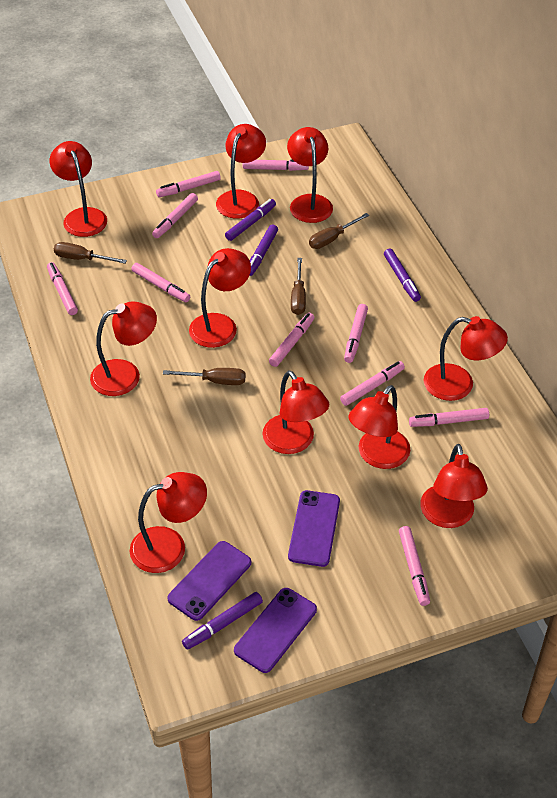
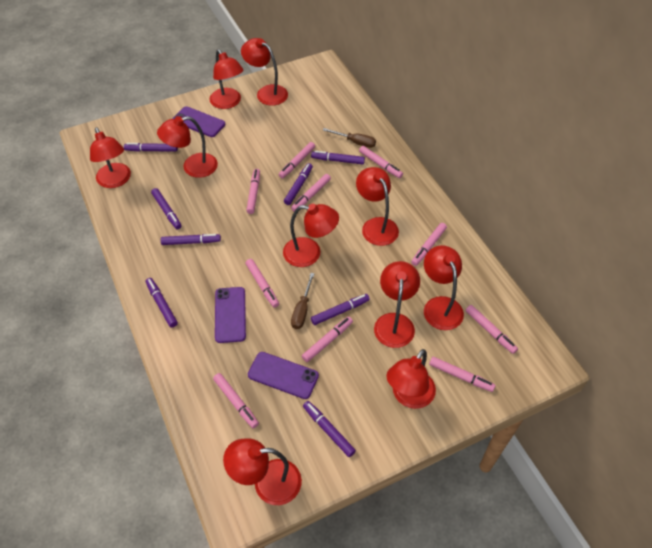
brown screwdriver: 4 -> 2
purple marker: 4 -> 8

